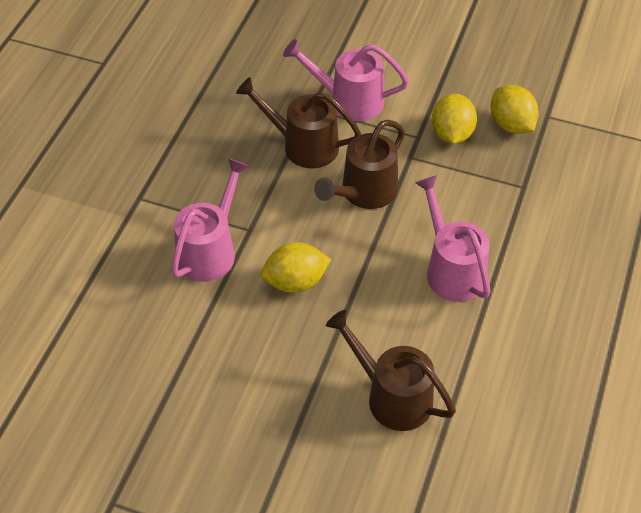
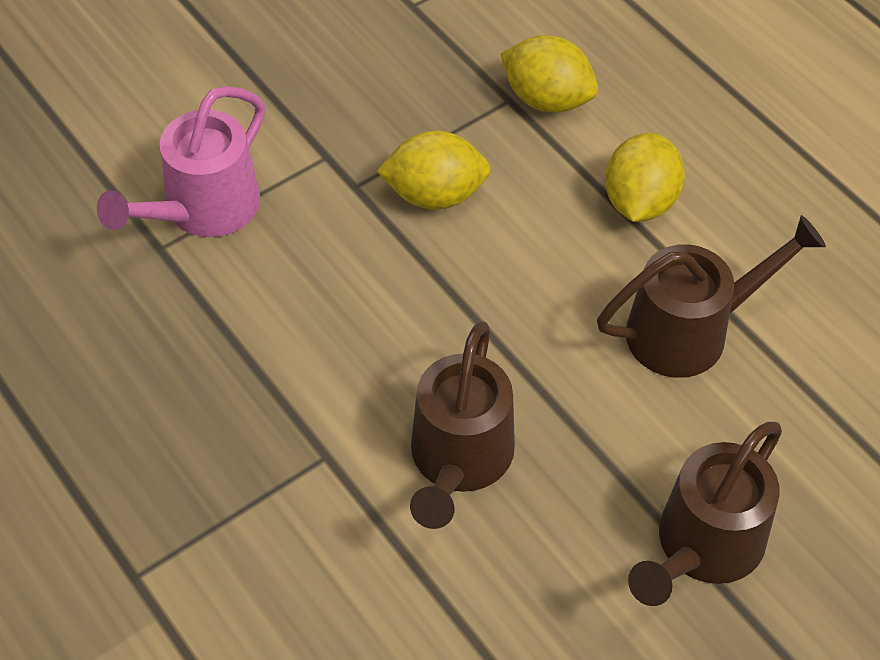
pink watering can: 3 -> 1

